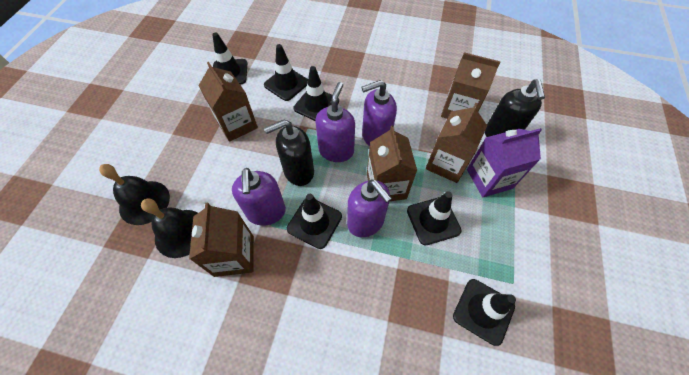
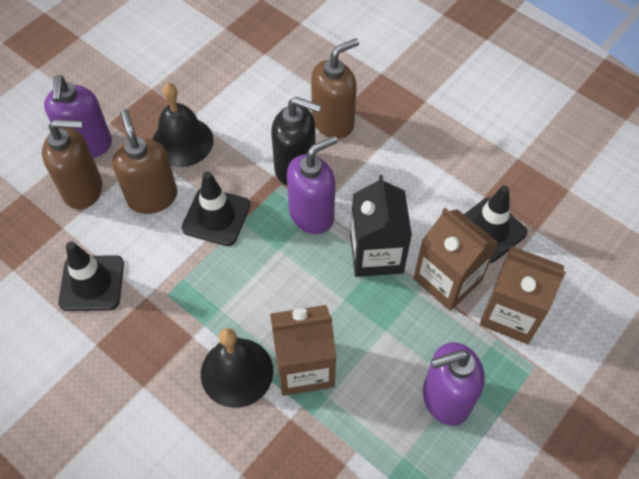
black carton: 0 -> 1
black soap dispenser: 2 -> 1
black traffic cone: 6 -> 3
brown carton: 5 -> 3
brown soap dispenser: 0 -> 3
purple carton: 1 -> 0
purple soap dispenser: 4 -> 3

